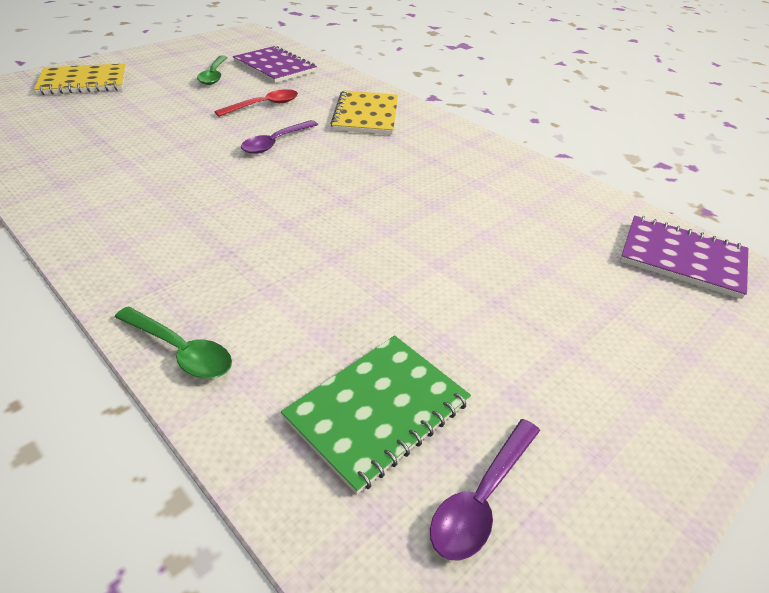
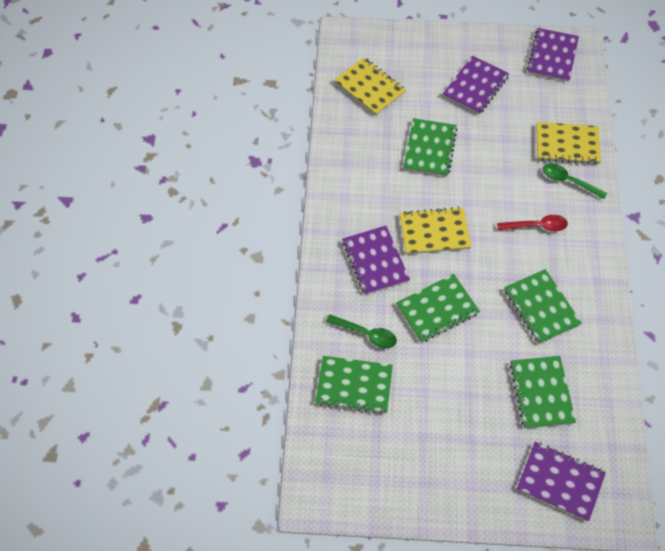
green notebook: 1 -> 5
purple notebook: 2 -> 4
purple spoon: 2 -> 0
yellow notebook: 2 -> 3

